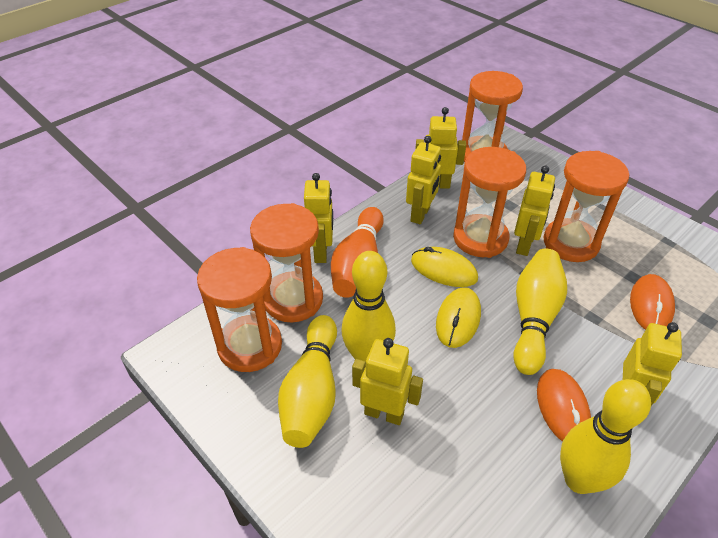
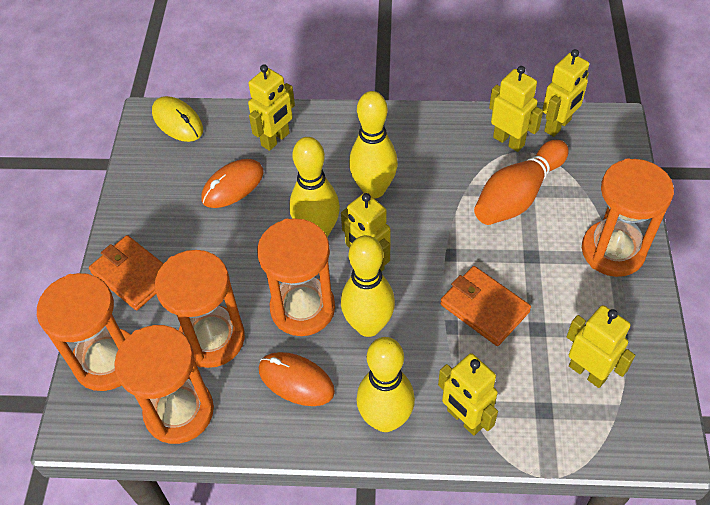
orange wallet: 0 -> 2
yellow mouse: 2 -> 1

